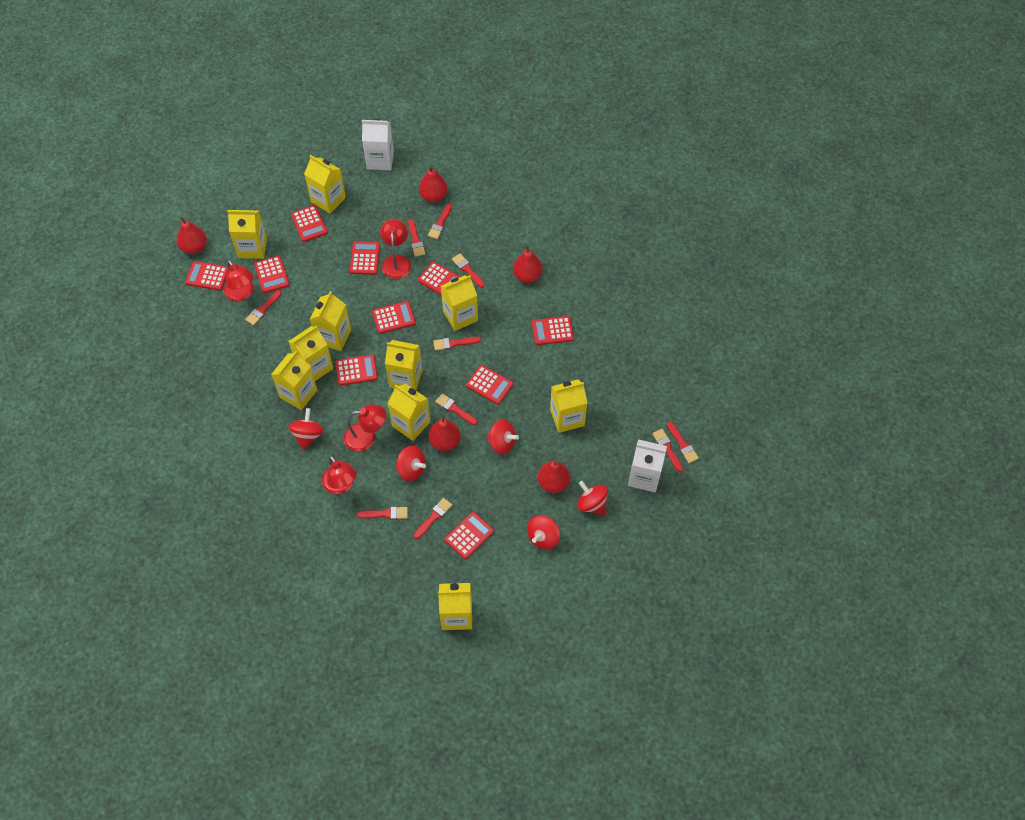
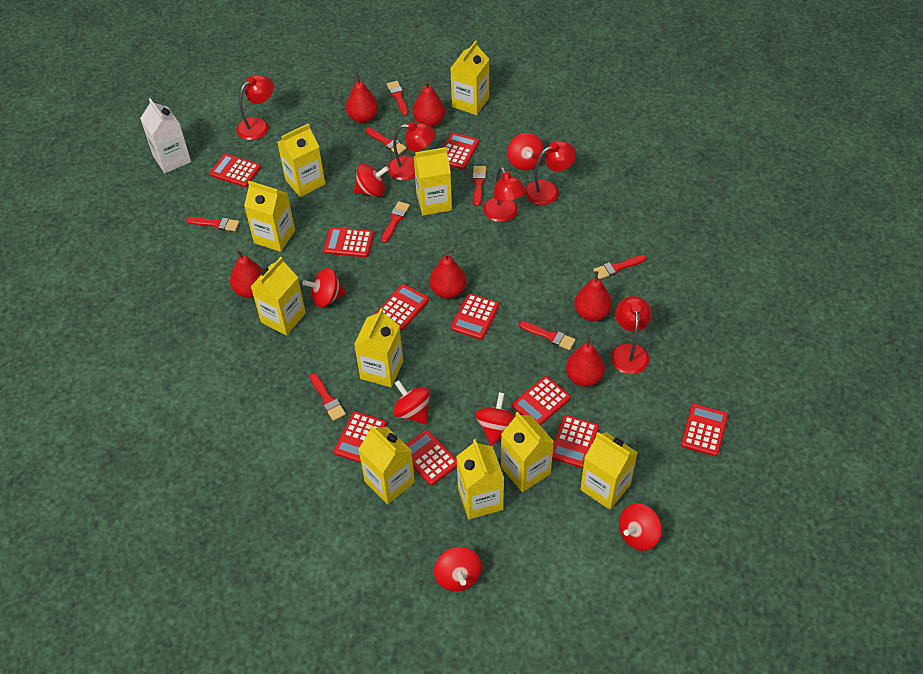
red brush: 10 -> 8
red lamp: 4 -> 5
red pear: 5 -> 6
red spinning top: 5 -> 7
white carton: 2 -> 1

